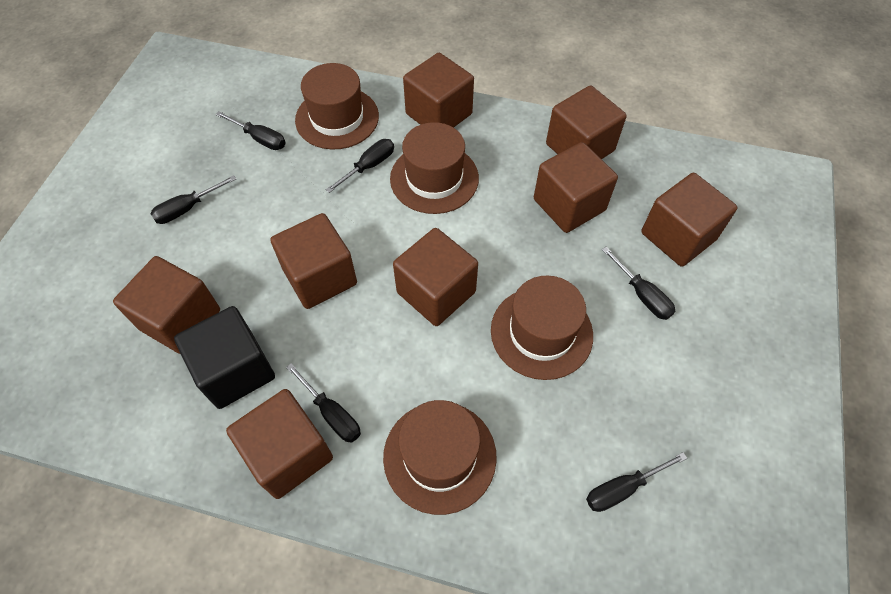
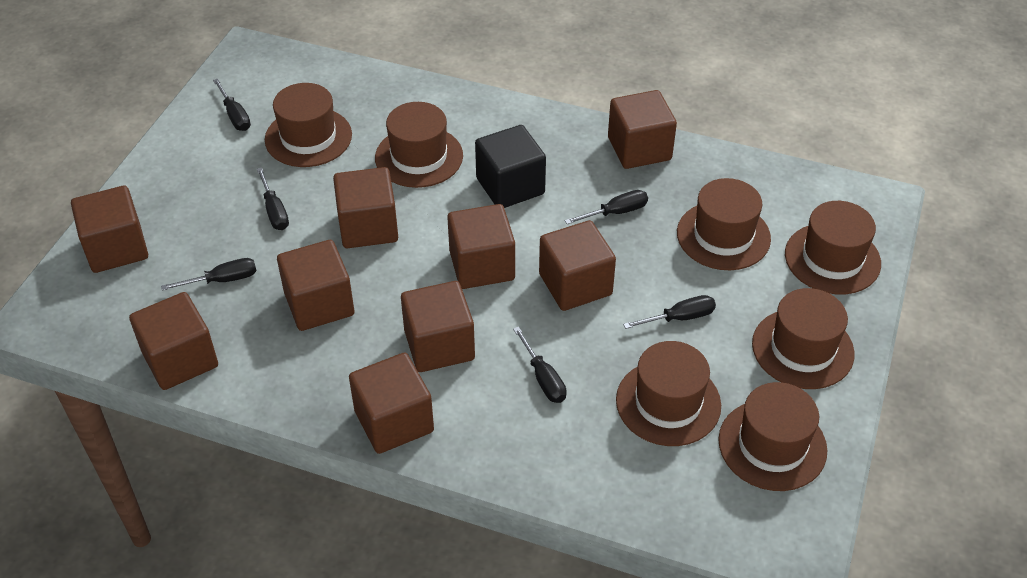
brown cube: 8 -> 9
brown hat: 4 -> 7

